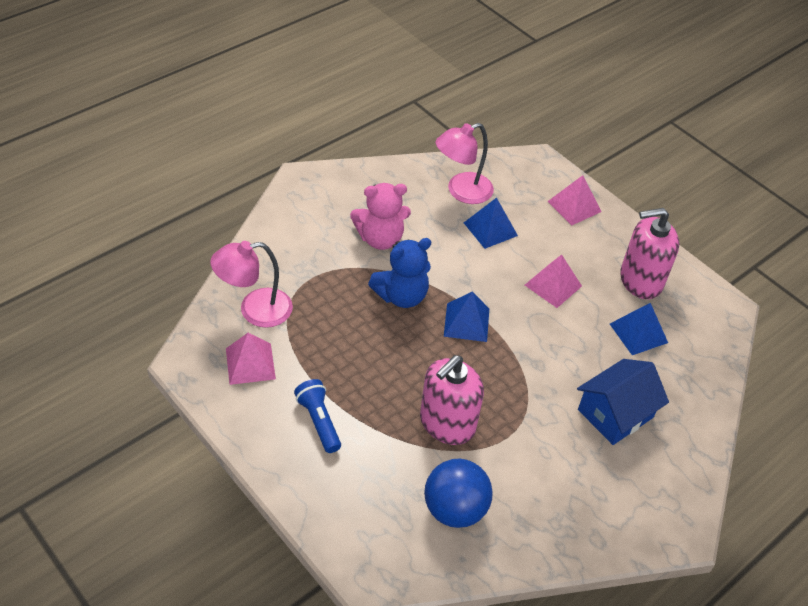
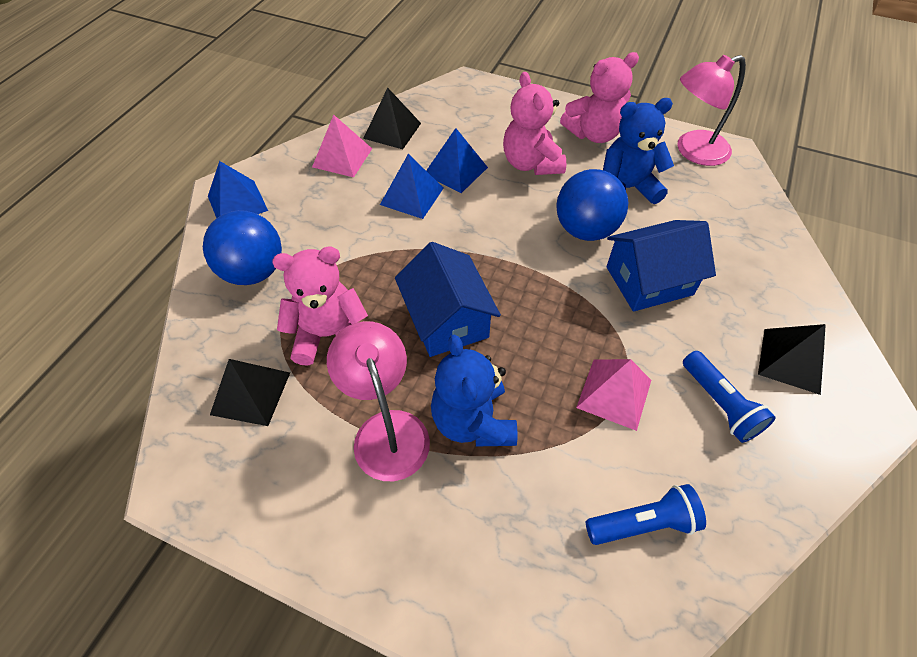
black pyramid: 0 -> 3
blue ball: 1 -> 2
blue flashlight: 1 -> 2
blue house: 1 -> 2
blue teddy bear: 1 -> 2
pink pyramid: 3 -> 2
pink soap dispenser: 2 -> 0
pink teddy bear: 1 -> 3

